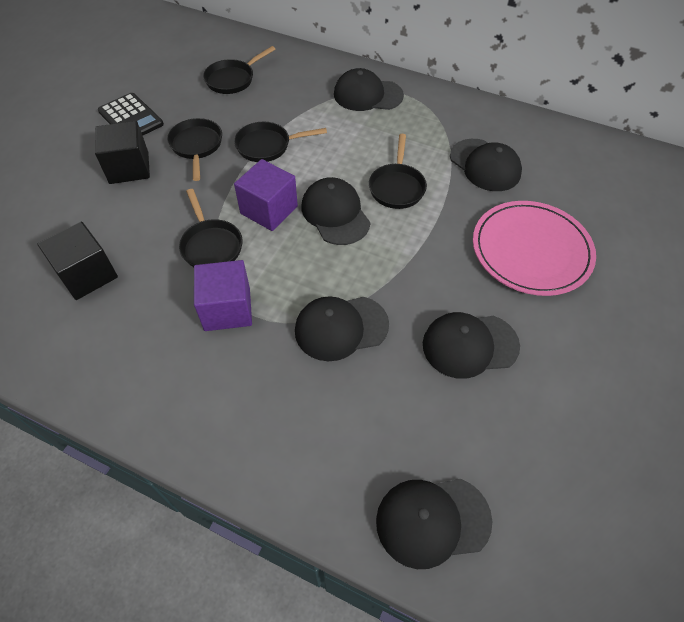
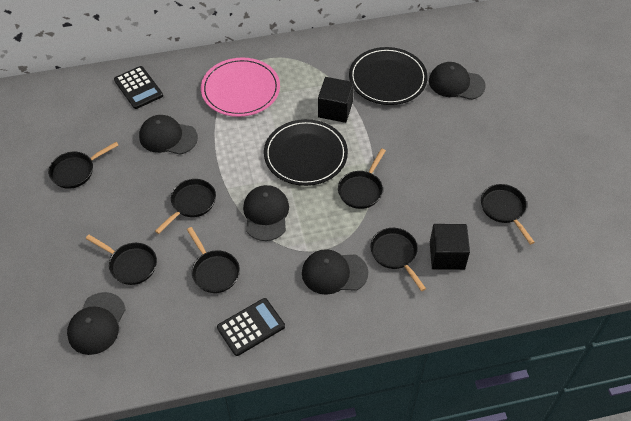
black calculator: 1 -> 2
black cap: 6 -> 5
black pan: 5 -> 7
black plate: 0 -> 2
purple cube: 2 -> 0

